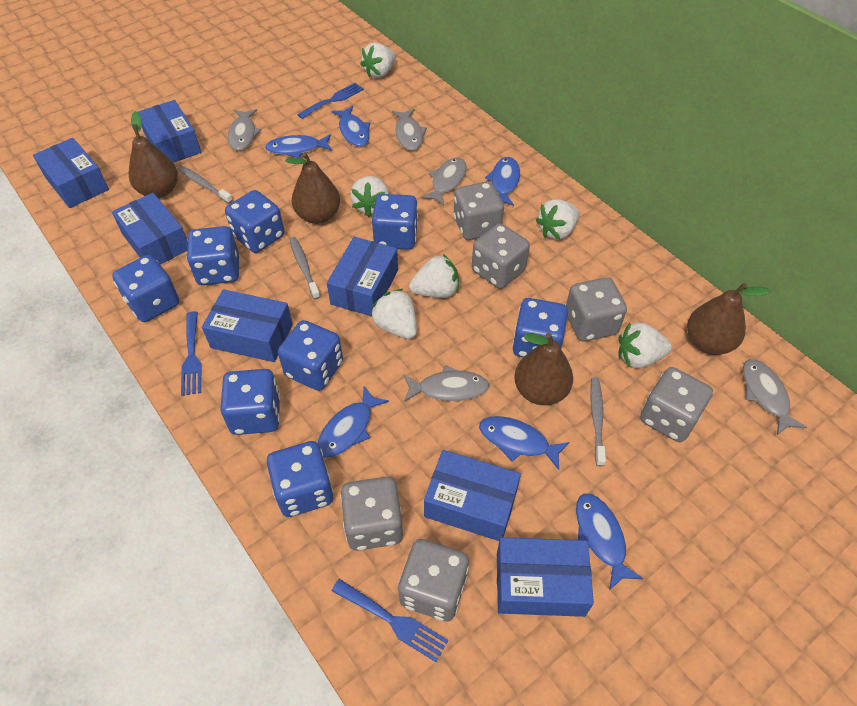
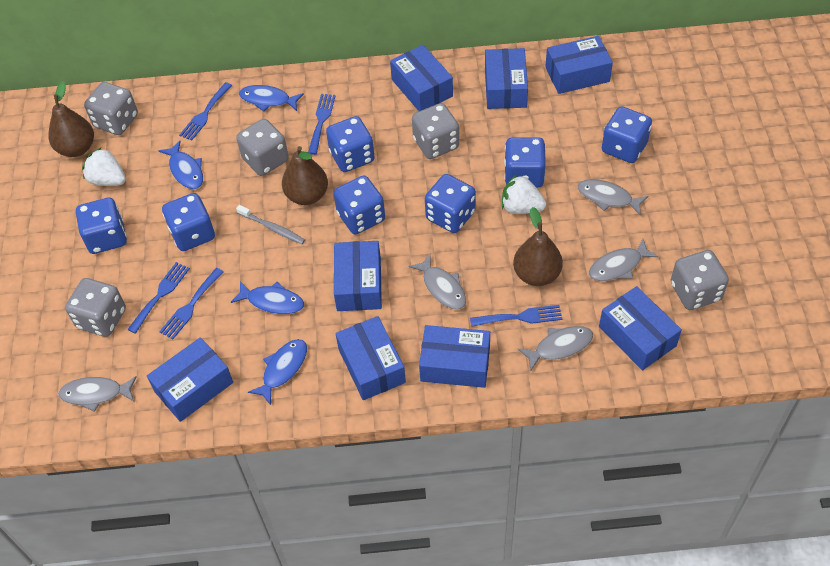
blue box: 7 -> 8
blue dice: 8 -> 7
blue fish: 6 -> 4
blue fork: 3 -> 5
brown pear: 4 -> 3
grey dice: 6 -> 5
grey toothbrush: 3 -> 1
white strawberry: 6 -> 2

